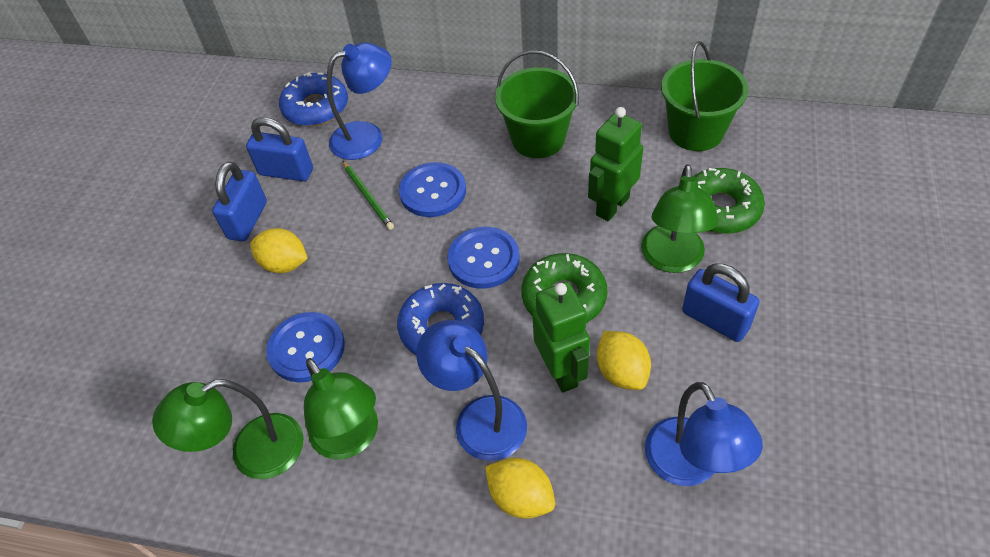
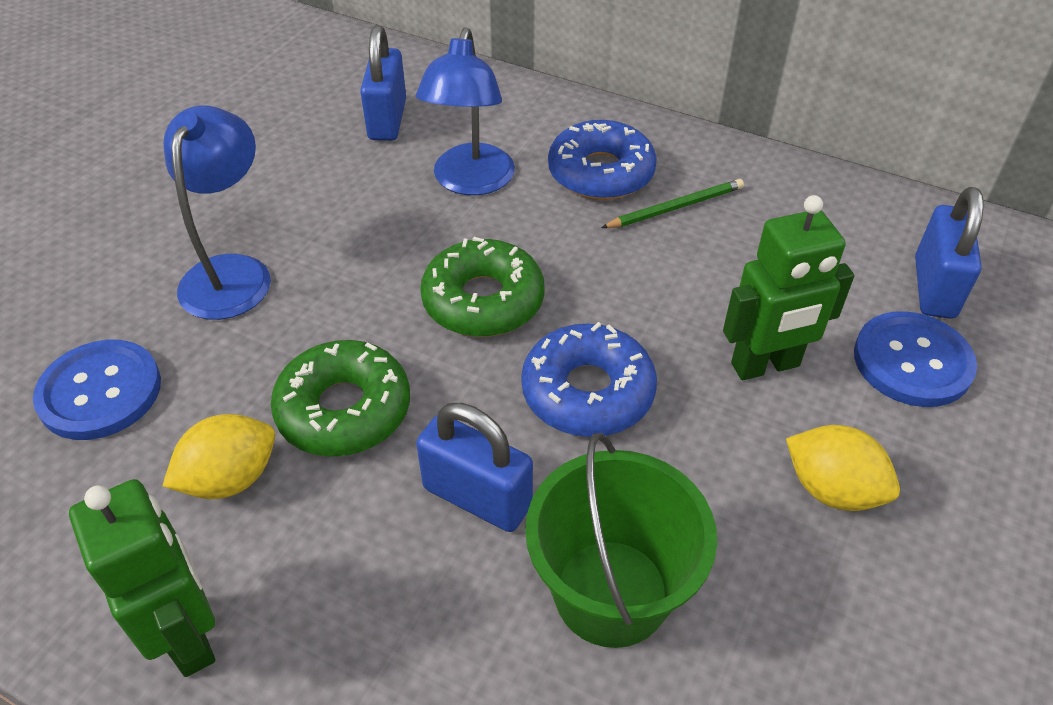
blue button: 3 -> 2
blue lamp: 3 -> 2
green bucket: 2 -> 1
green lamp: 3 -> 0
yellow lemon: 3 -> 2

